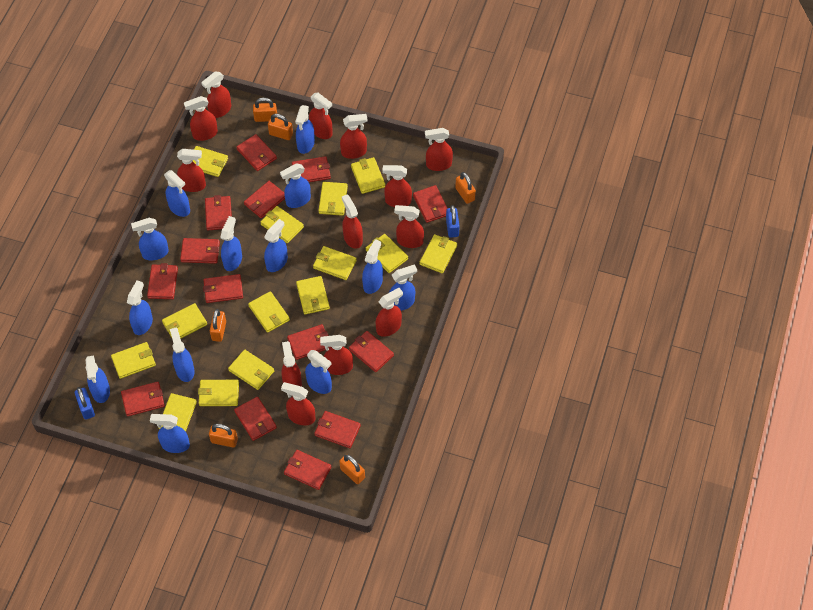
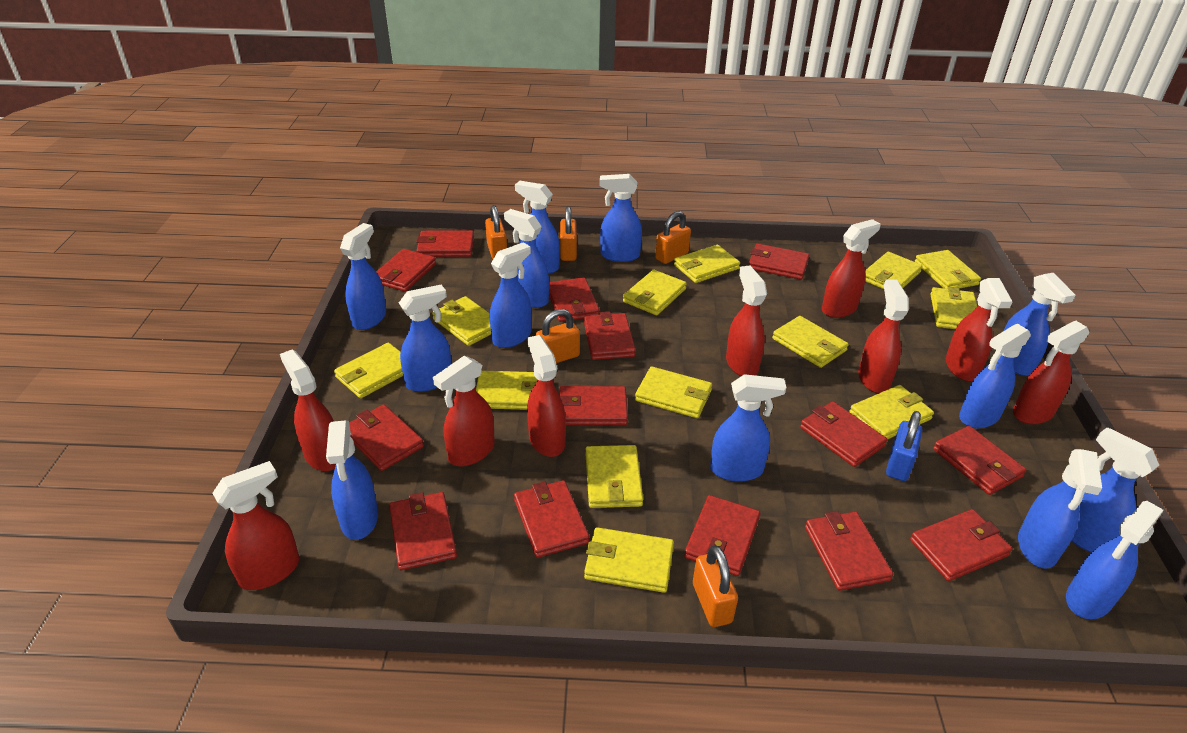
blue padlock: 2 -> 1
orange padlock: 6 -> 5
red spray bottle: 13 -> 9
yellow wallet: 14 -> 13

